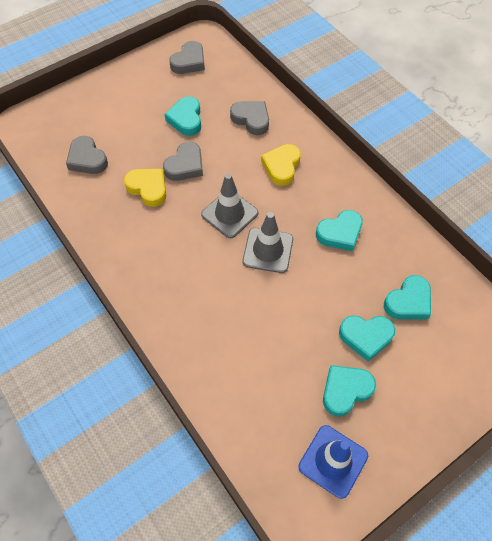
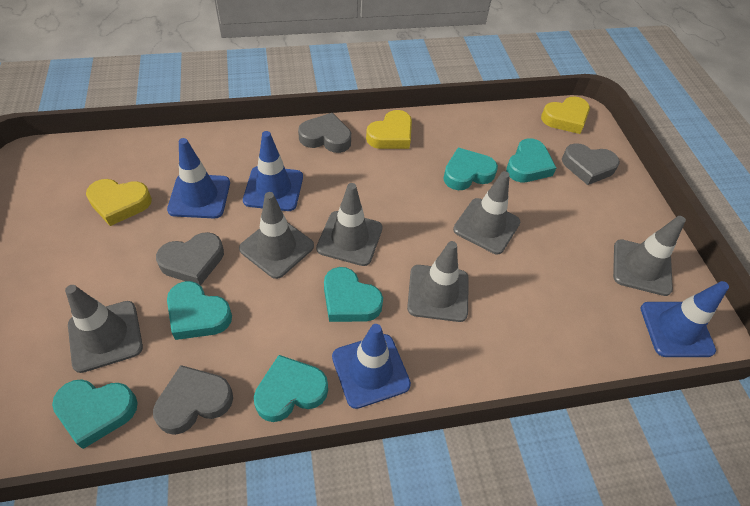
blue traffic cone: 1 -> 4
grey traffic cone: 2 -> 6
turquoise heart: 5 -> 6
yellow heart: 2 -> 3

